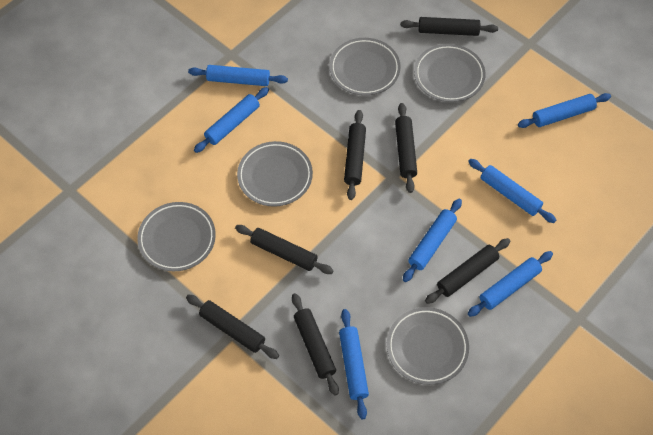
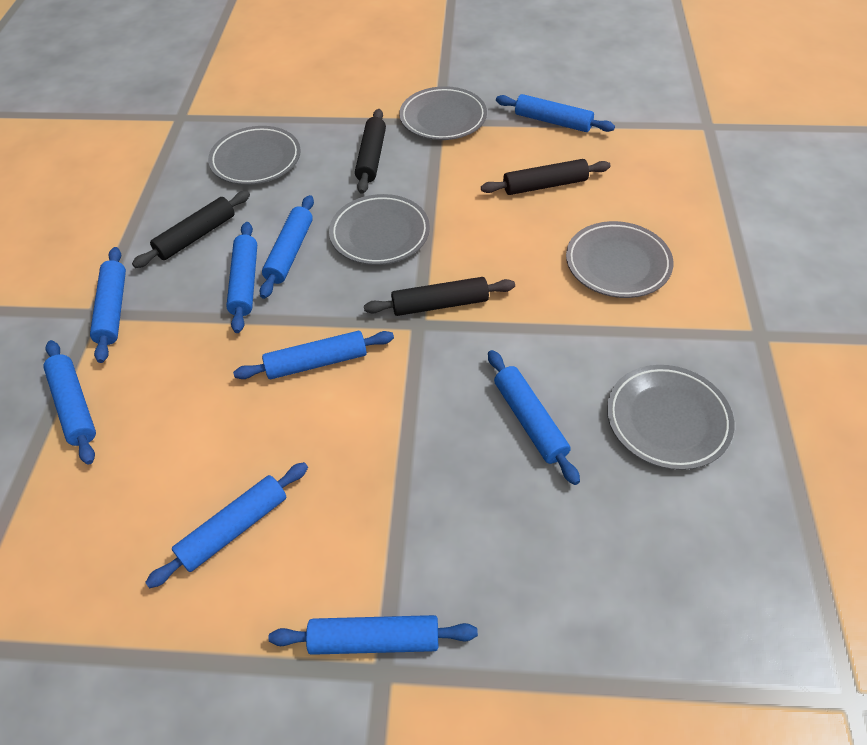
black rolling pin: 7 -> 4
blue rolling pin: 7 -> 9

